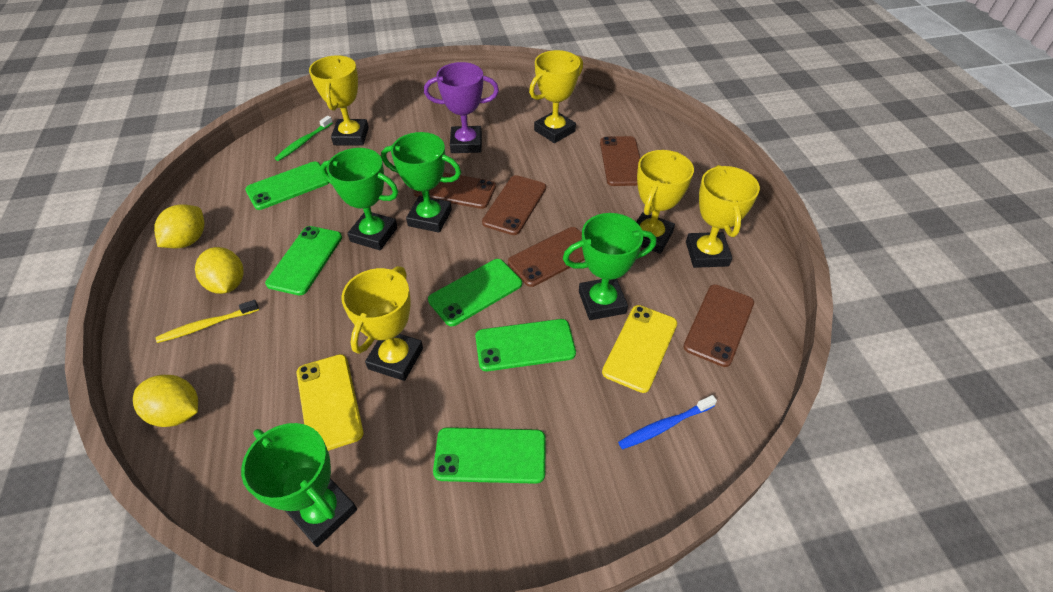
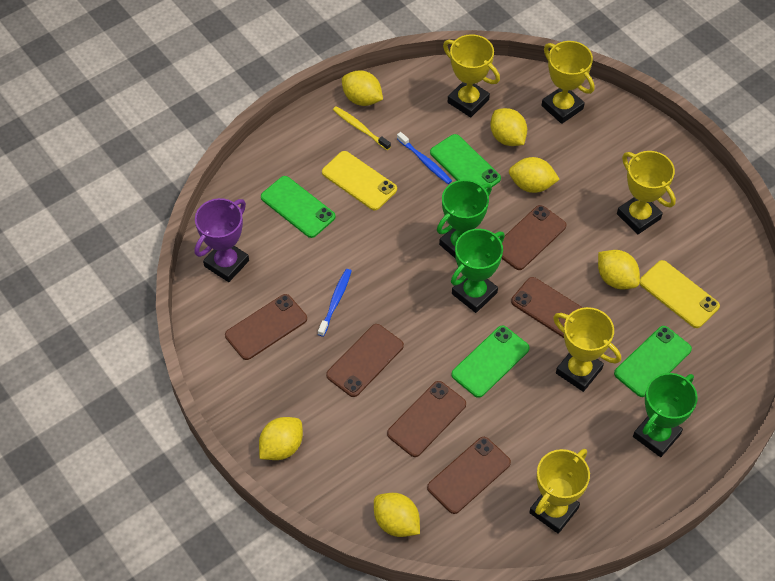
blue toothbrush: 1 -> 2
brown phone: 5 -> 6
green phone: 5 -> 4
green toothbrush: 1 -> 0
green trophy: 4 -> 3
yellow lemon: 3 -> 6

